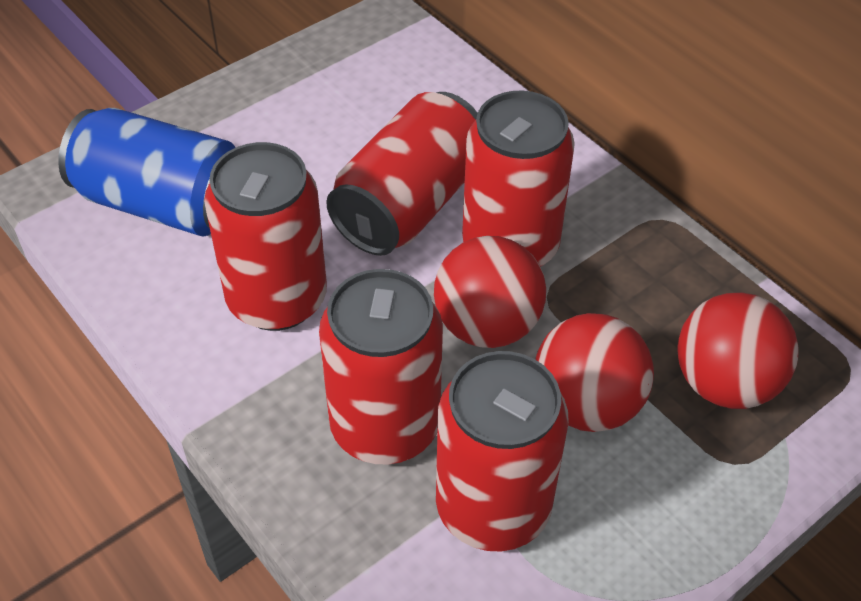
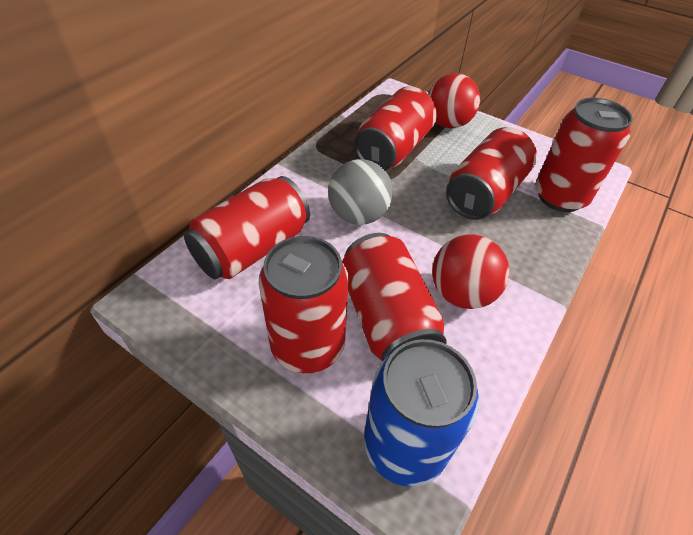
grey ball: 0 -> 1
red ball: 3 -> 2
red can: 5 -> 6

